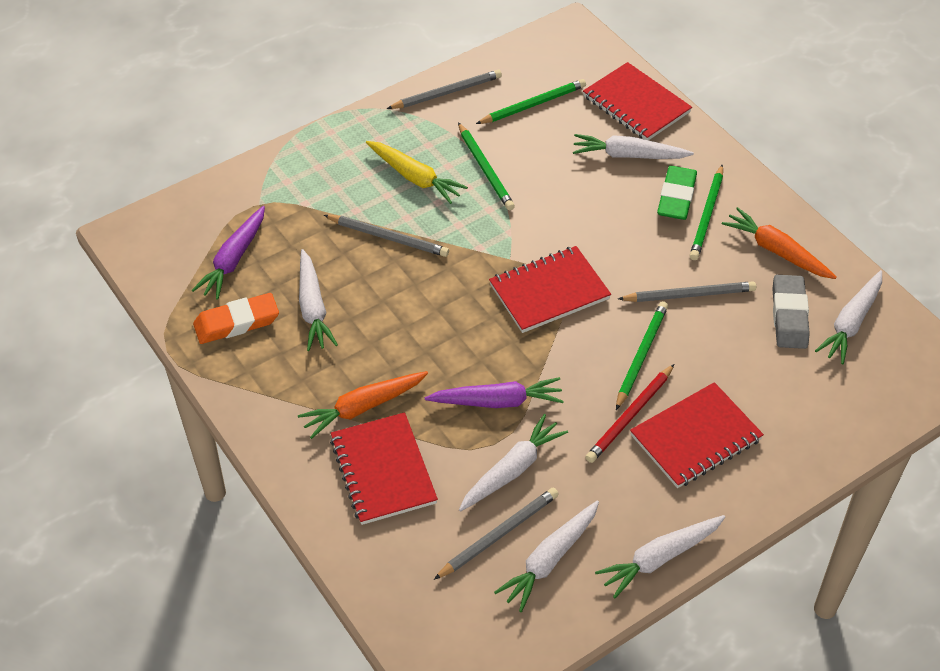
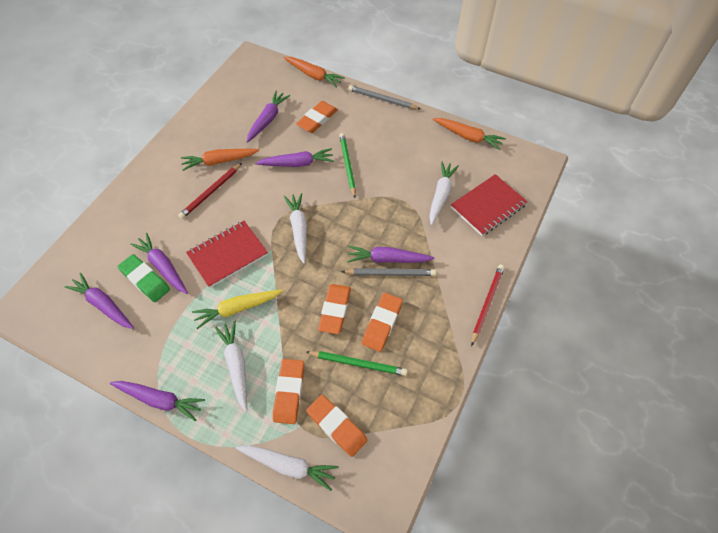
green pencil: 4 -> 2
grey eraser: 1 -> 0
grey pencil: 4 -> 2
orange carrot: 2 -> 3
orange eraser: 1 -> 5
purple carrot: 2 -> 6
red notebook: 4 -> 2
red pencil: 1 -> 2
white carrot: 6 -> 4

